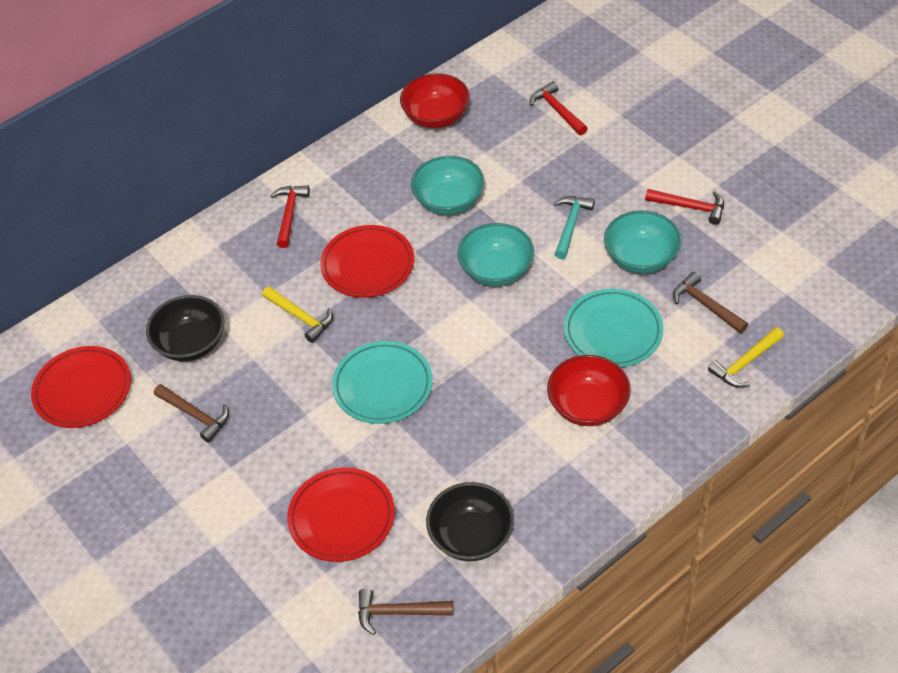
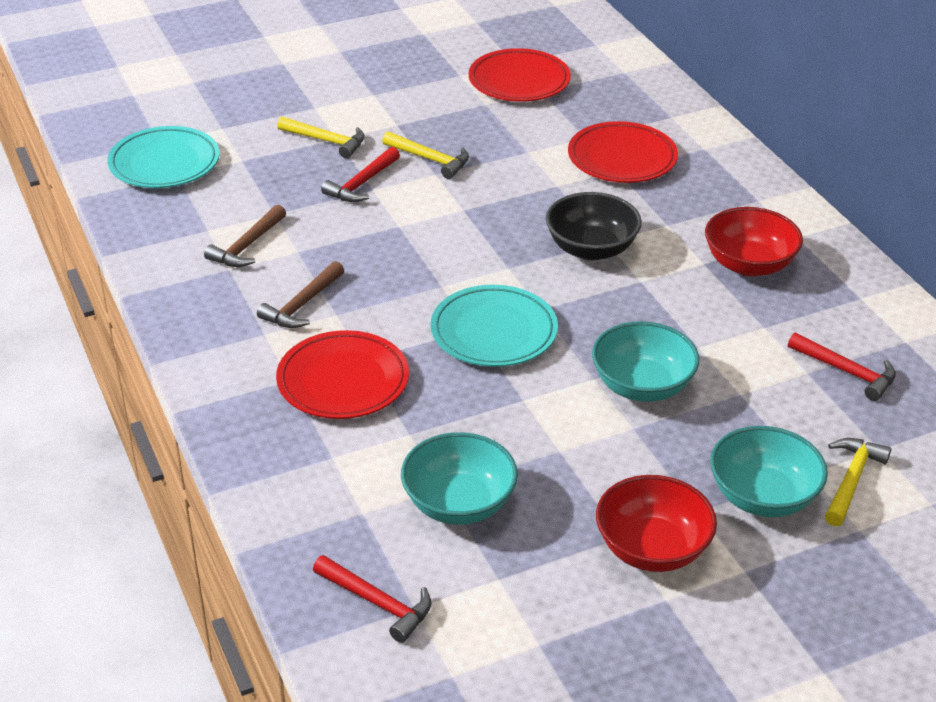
black bowl: 2 -> 1
brown hammer: 3 -> 2
turquoise hammer: 1 -> 0
yellow hammer: 2 -> 3

